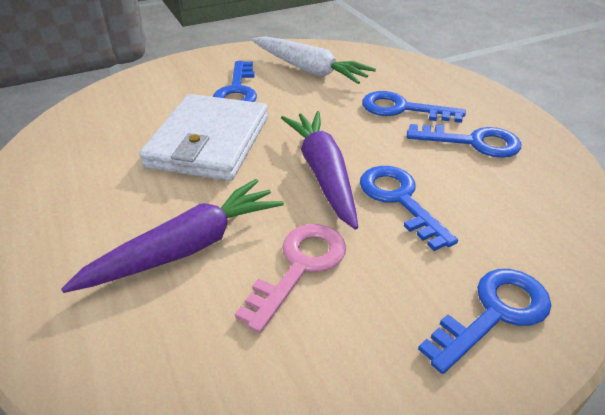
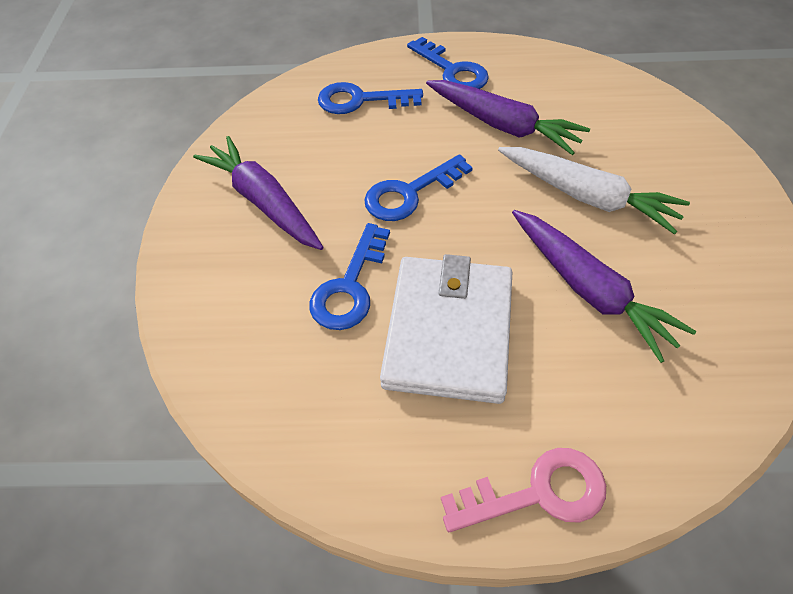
blue key: 5 -> 4
purple carrot: 2 -> 3

